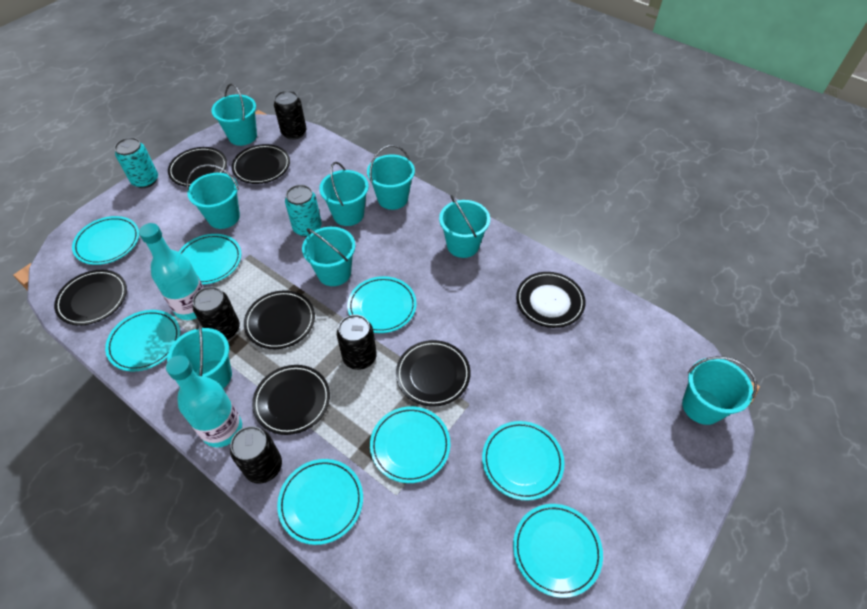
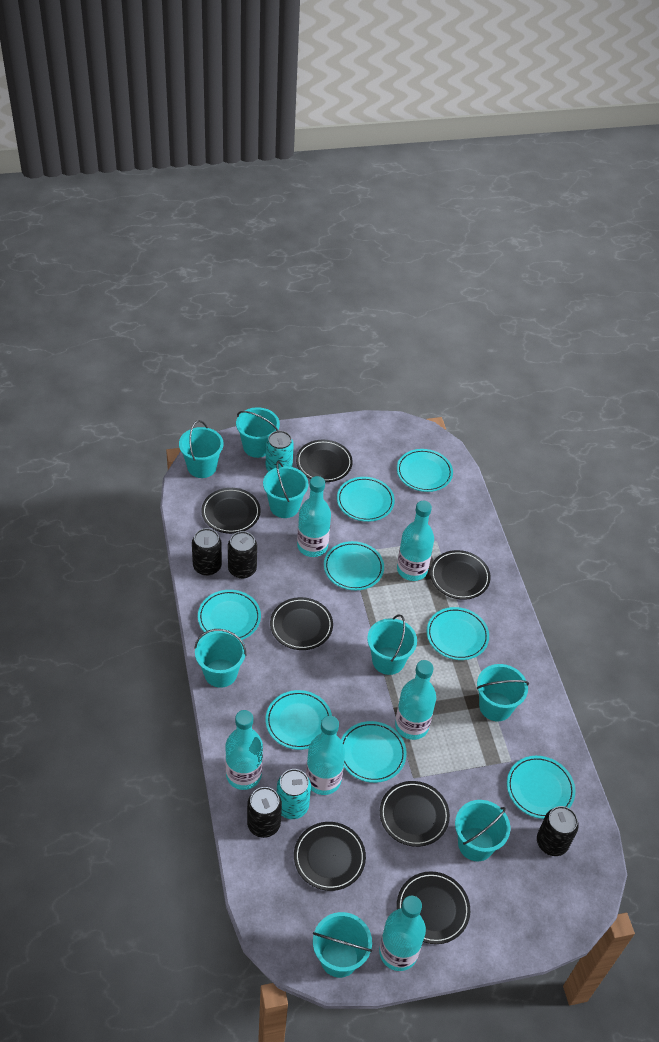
turquoise bottle: 2 -> 6

